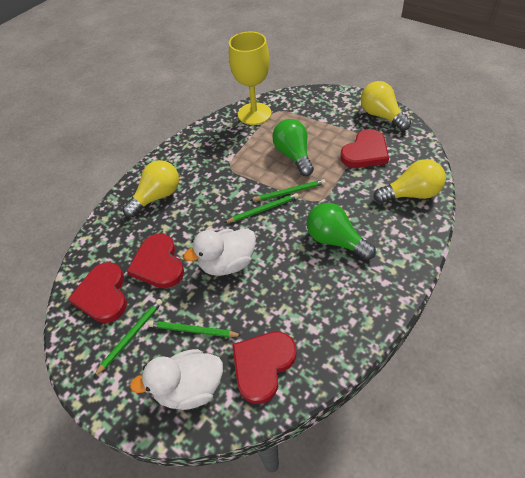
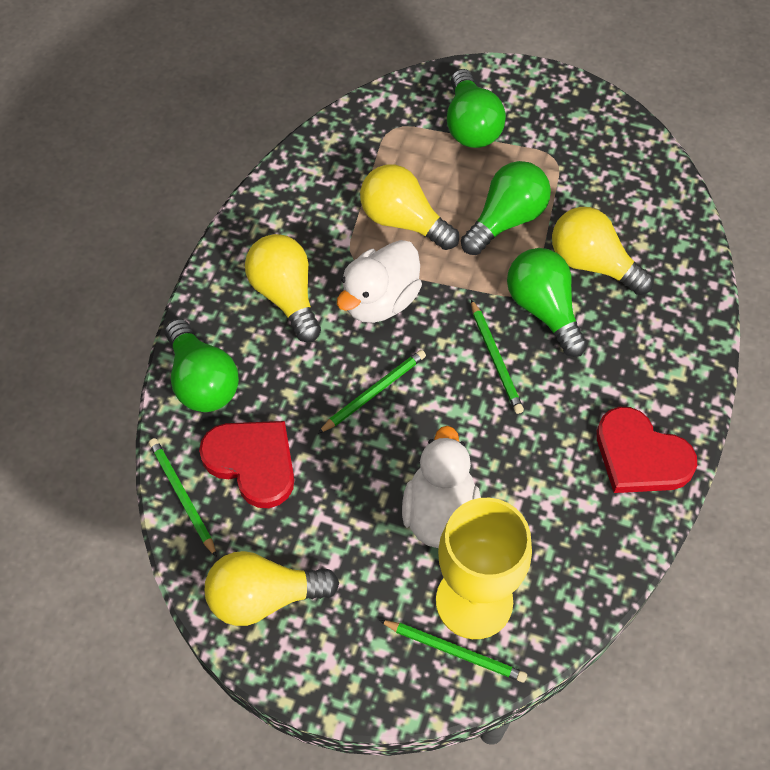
green light bulb: 2 -> 4
red heart: 4 -> 2
yellow light bulb: 3 -> 4

